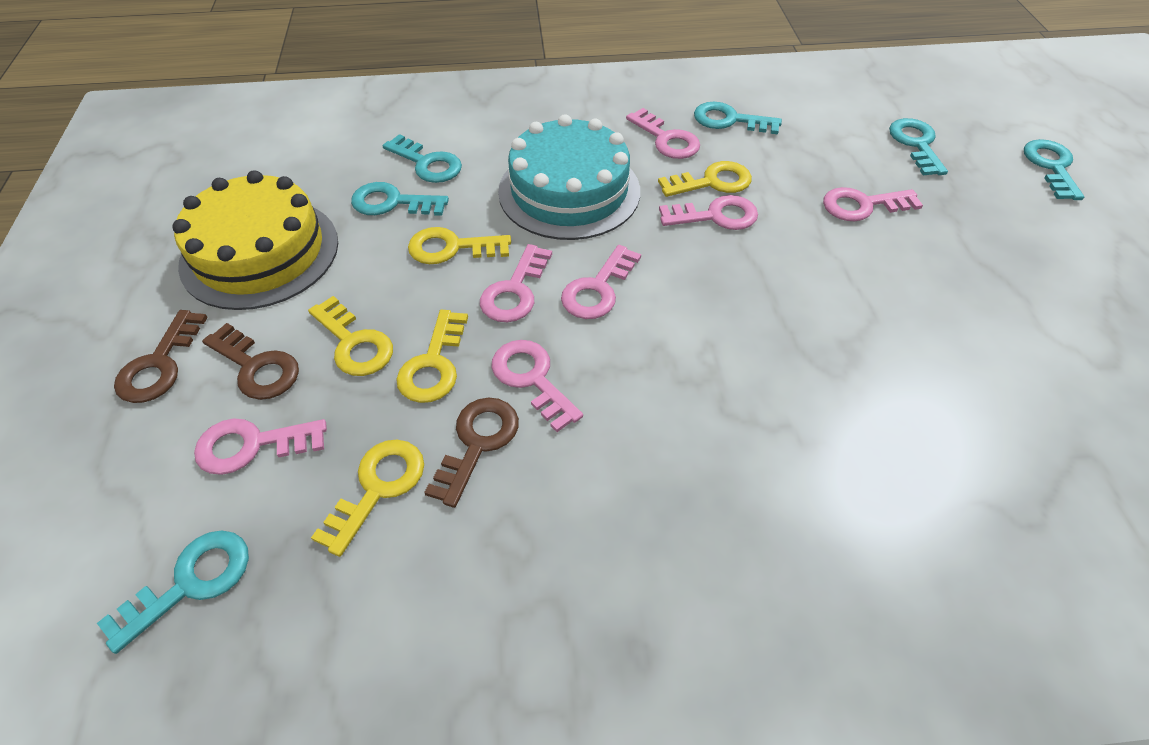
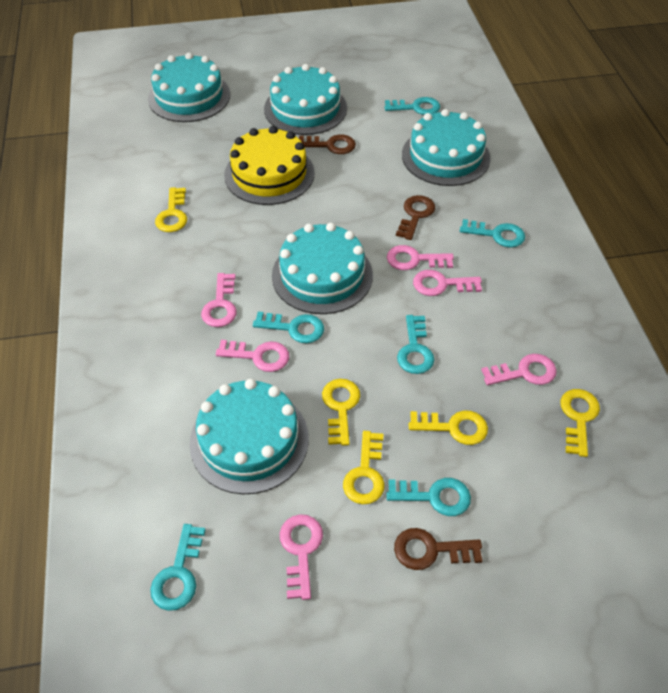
pink key: 7 -> 6
turquoise cake: 1 -> 5

